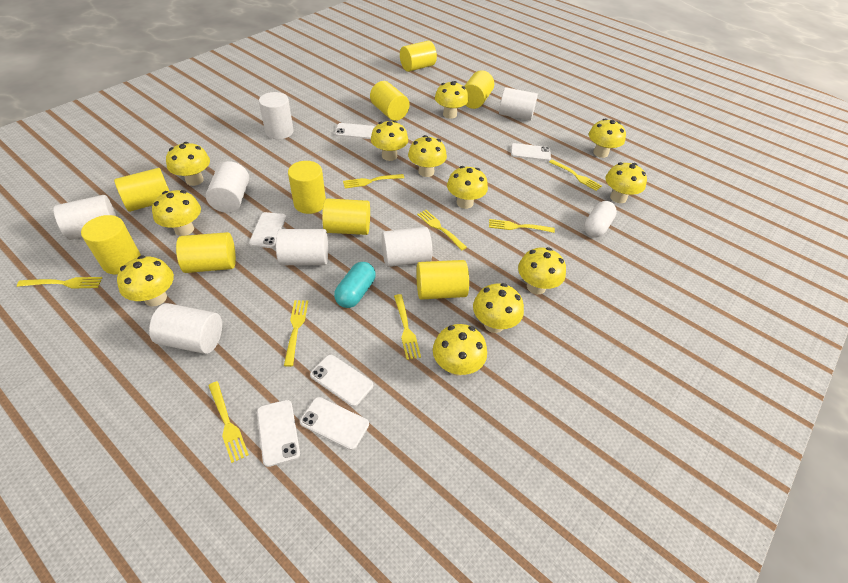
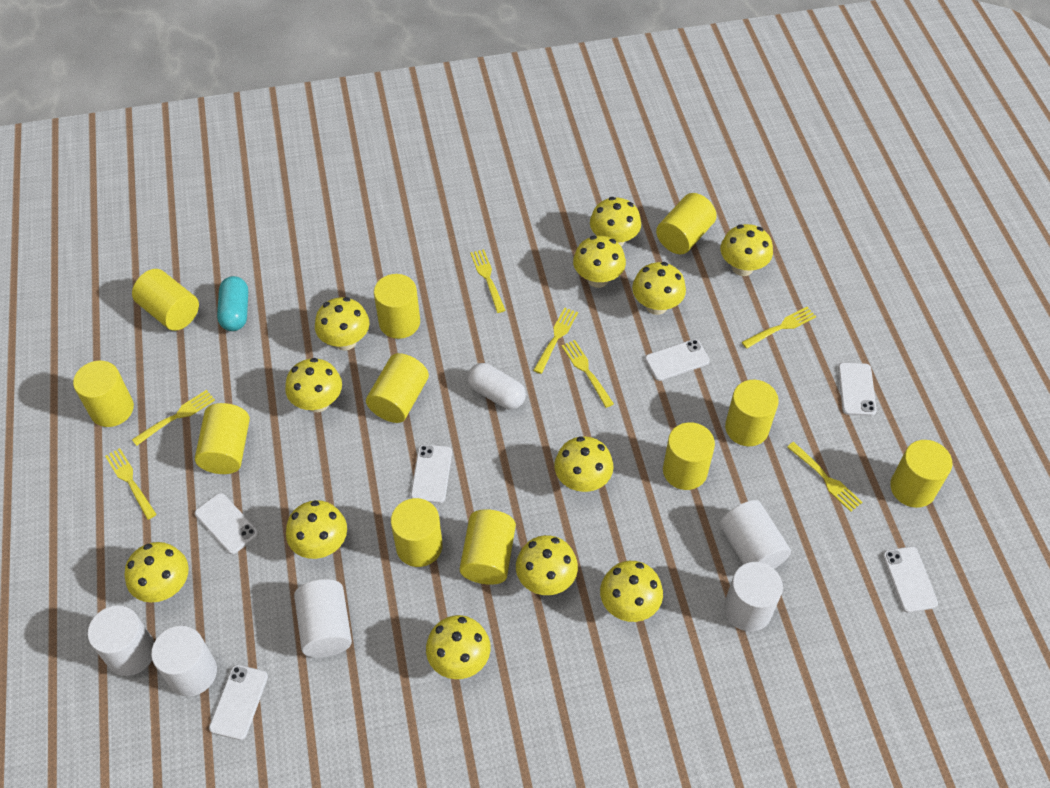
white cylinder: 7 -> 5
yellow cylinder: 9 -> 11
yellow fork: 8 -> 7

